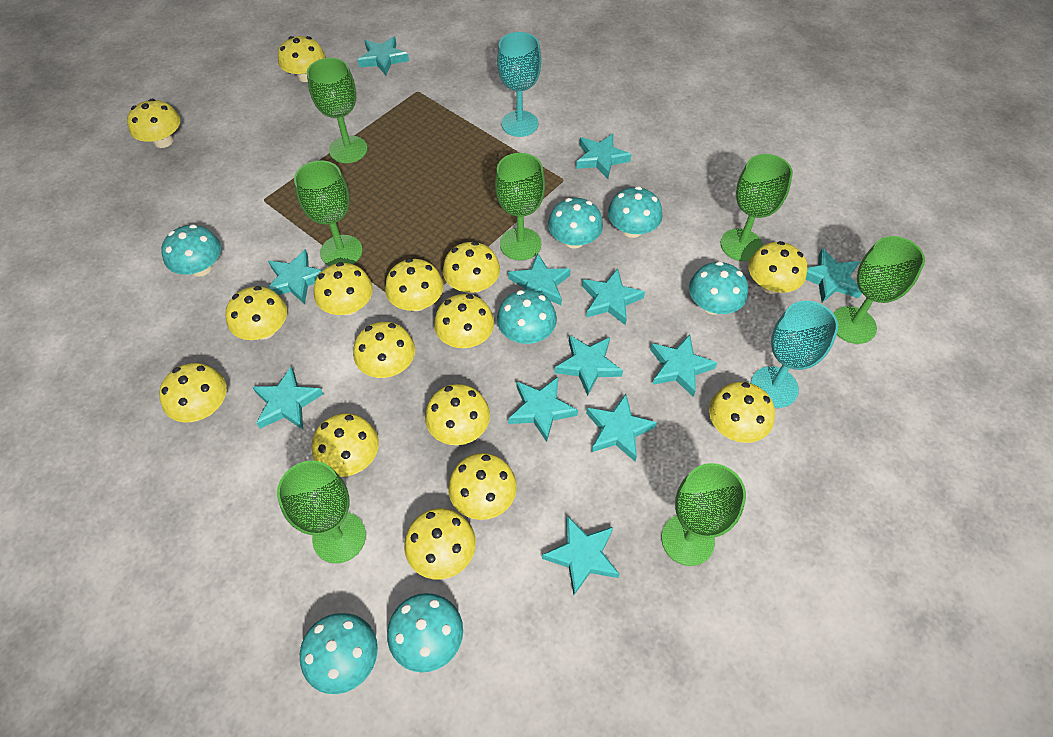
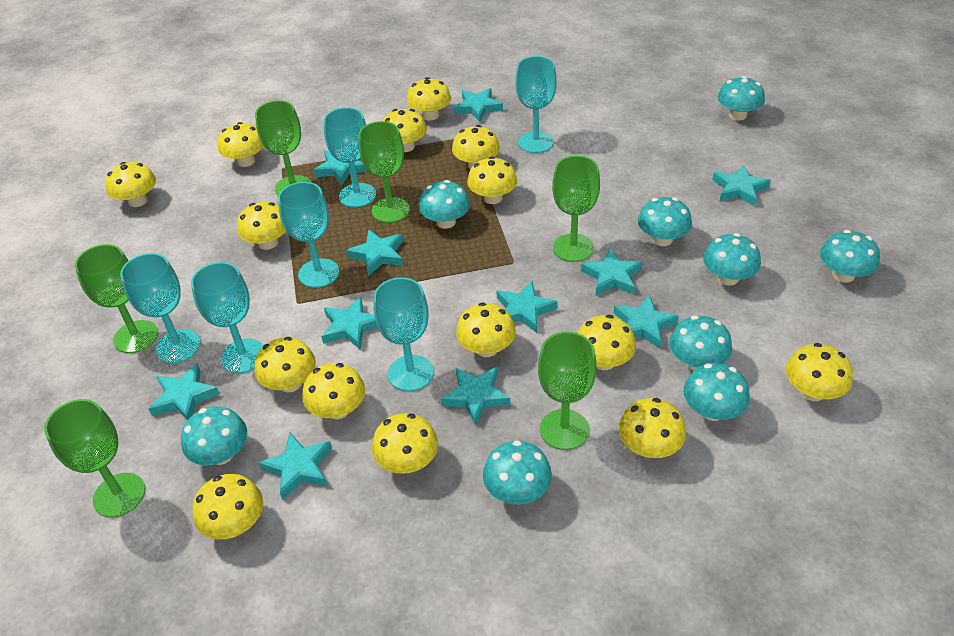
green goblet: 7 -> 6
turquoise goblet: 2 -> 6
turquoise mushroom: 7 -> 9
turquoise star: 12 -> 11

